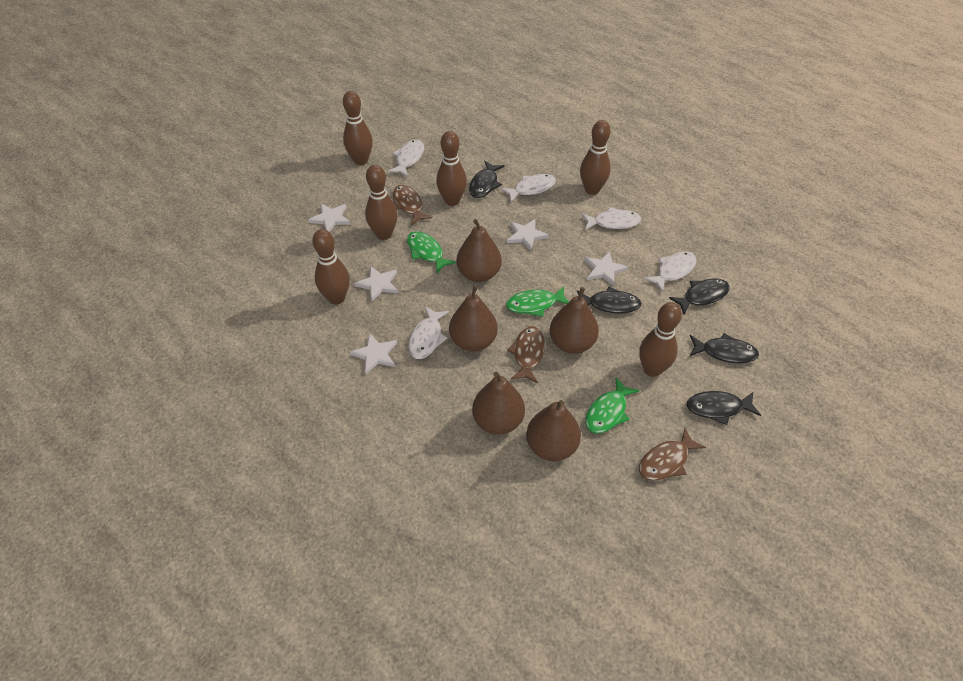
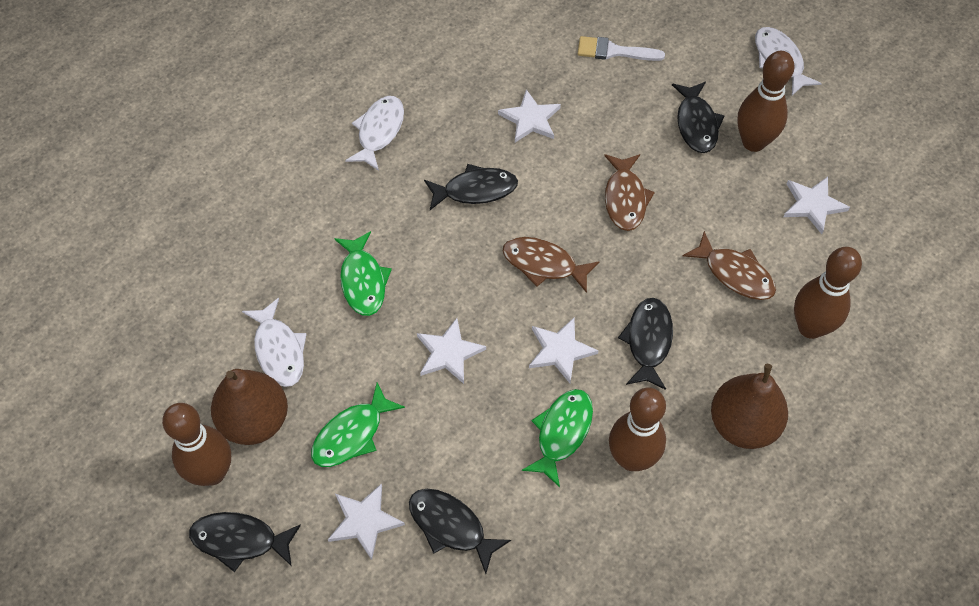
brown bowling pin: 6 -> 4
brown pear: 5 -> 2
white brush: 0 -> 1
white fish: 5 -> 3

